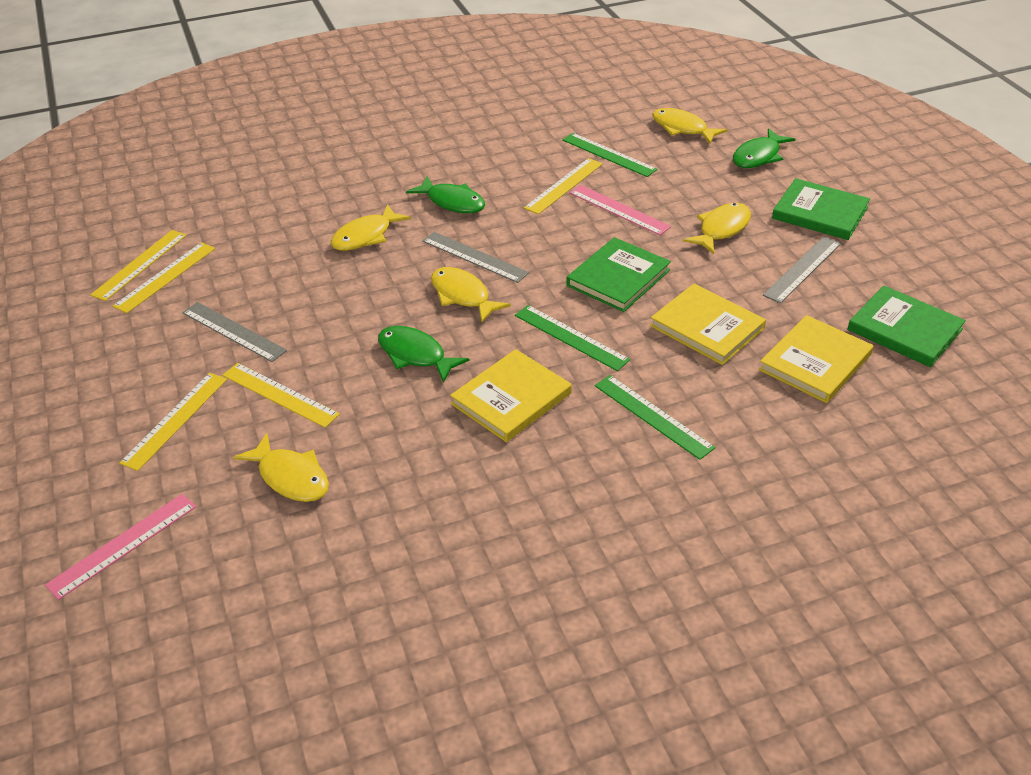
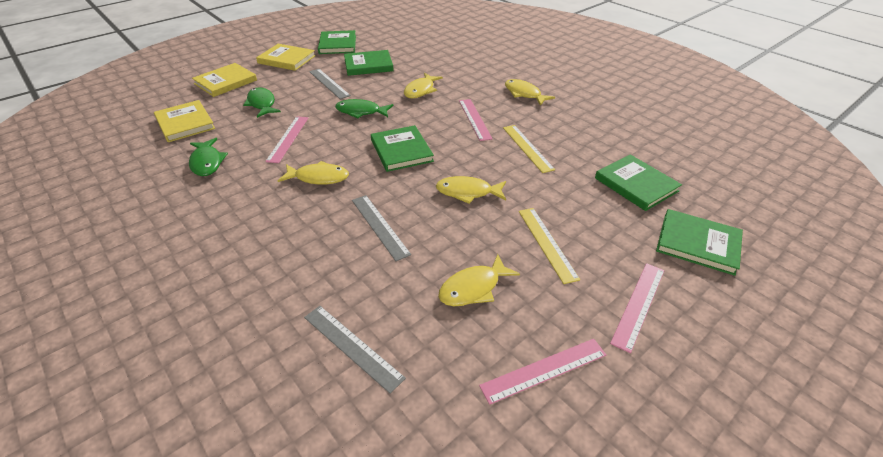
green book: 3 -> 5
green ruler: 3 -> 0
pink ruler: 2 -> 4
yellow ruler: 5 -> 2

